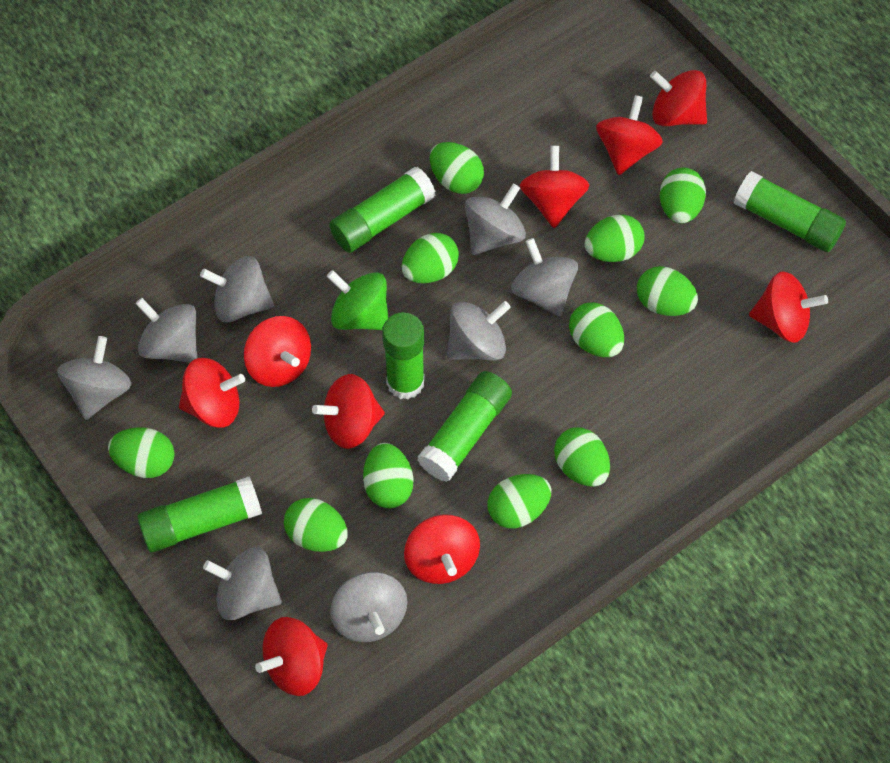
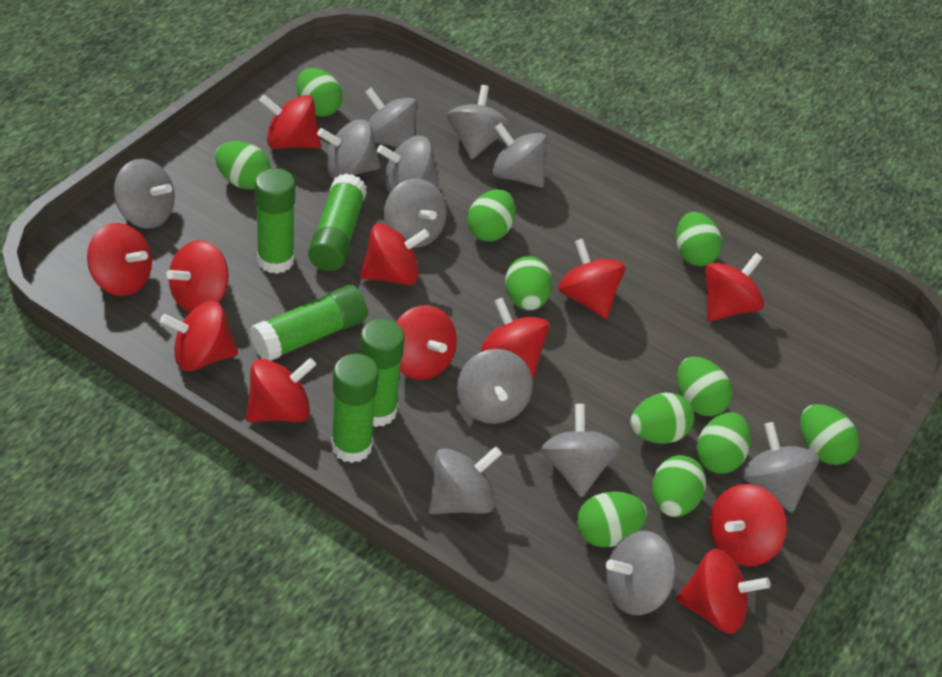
green spinning top: 1 -> 0
grey spinning top: 8 -> 12
red spinning top: 9 -> 12

